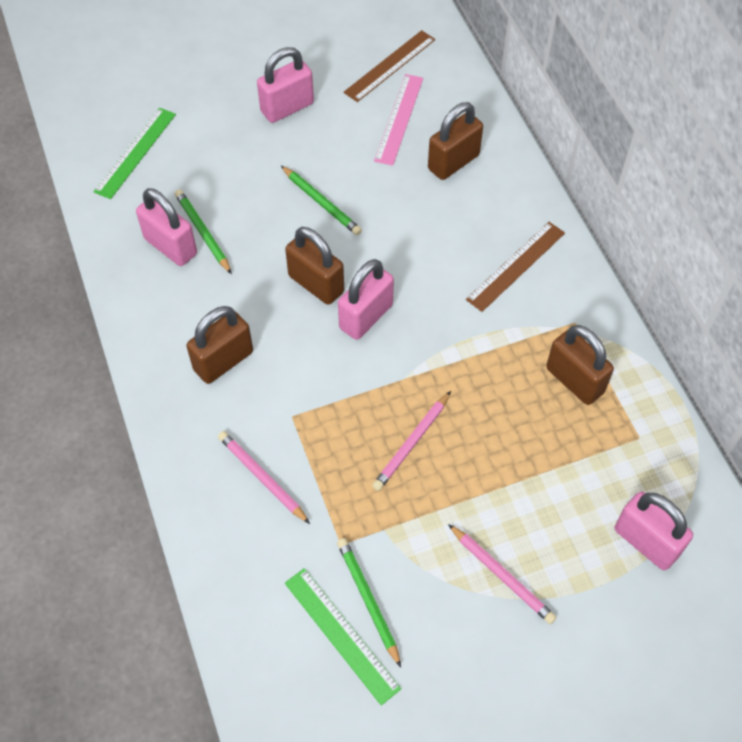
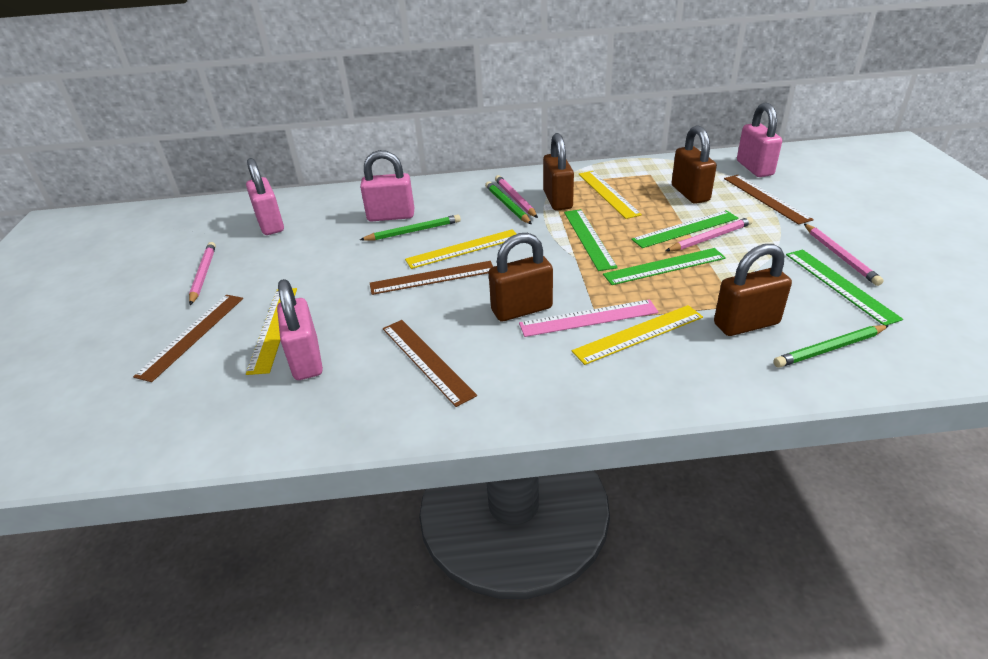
brown ruler: 2 -> 4
green ruler: 2 -> 4
pink pencil: 3 -> 4
yellow ruler: 0 -> 4

